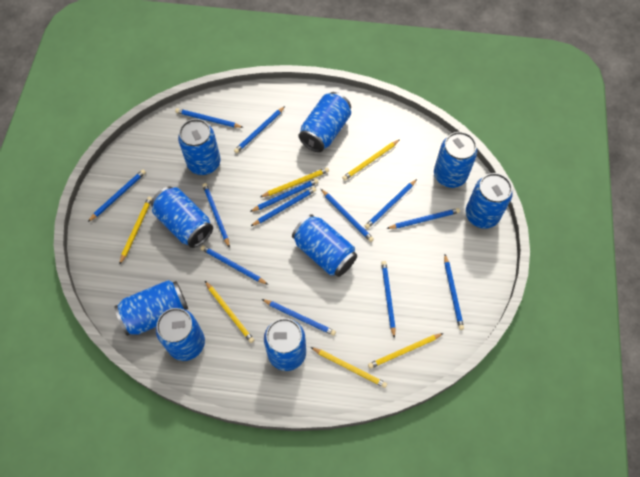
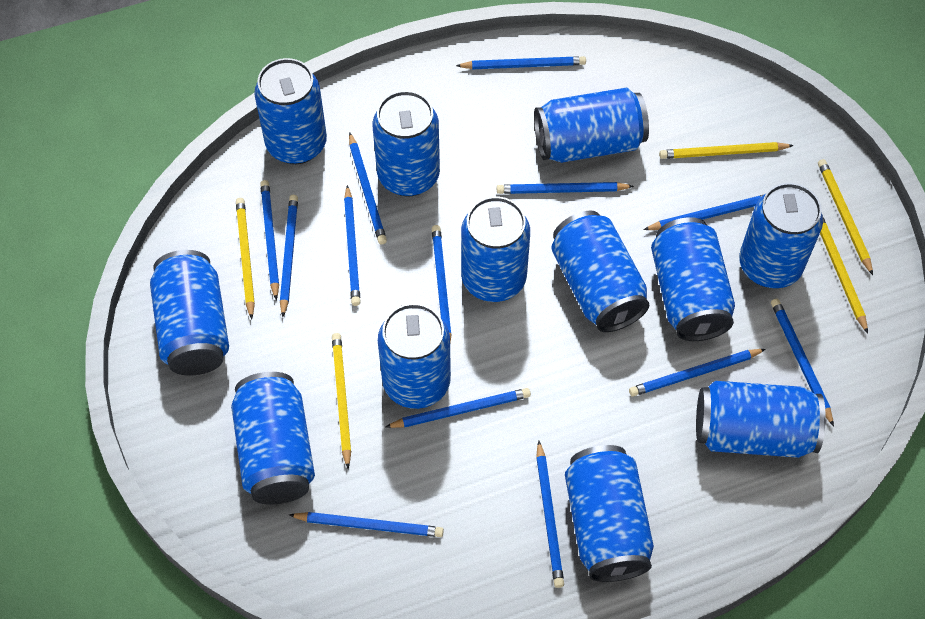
blue can: 9 -> 12
yellow pencil: 6 -> 5

